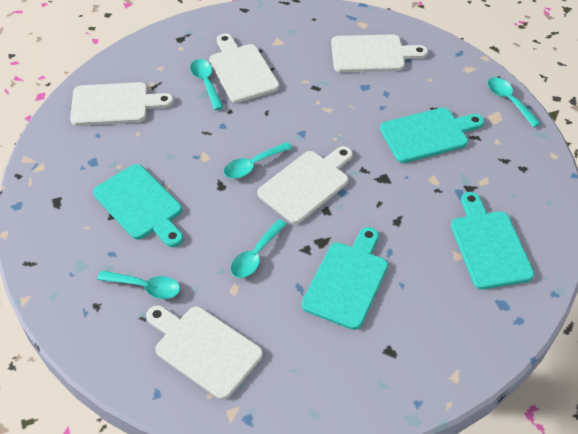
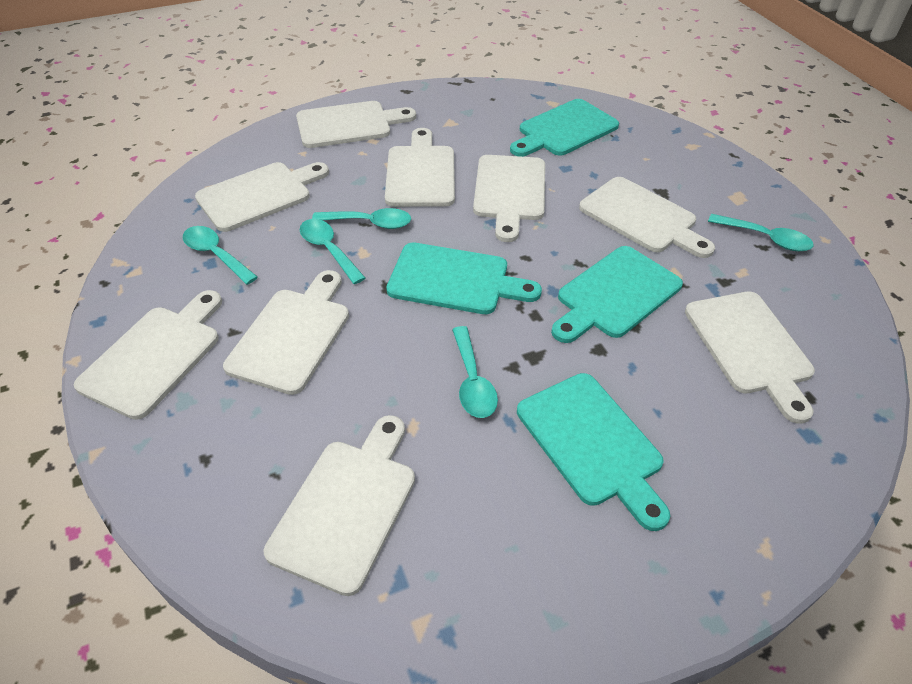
white cutting board: 5 -> 9

